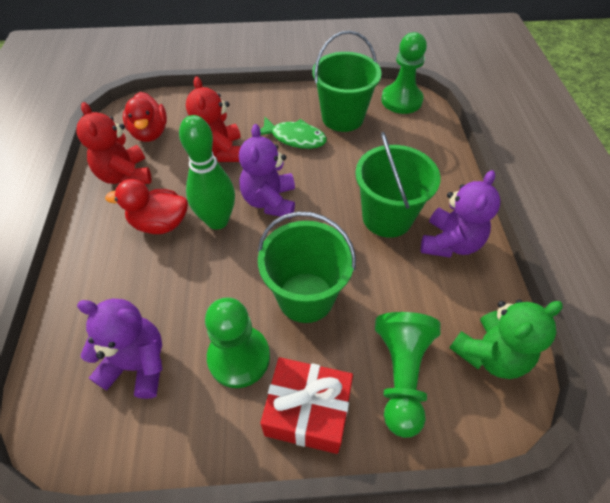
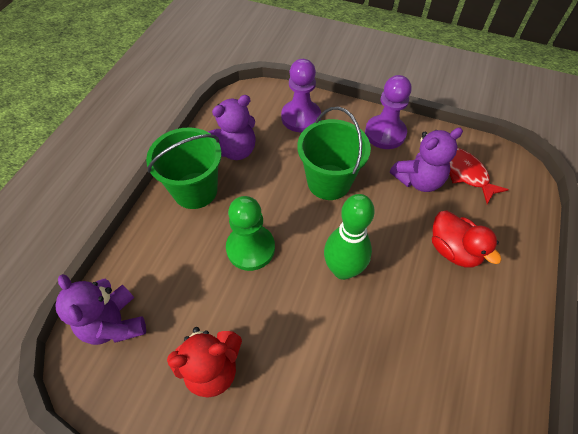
green bucket: 3 -> 2
green fish: 1 -> 0
green pawn: 3 -> 1
green teddy bear: 1 -> 0
purple pawn: 0 -> 2
red duck: 2 -> 1
red fish: 0 -> 1
red gift: 1 -> 0
red teddy bear: 2 -> 1

